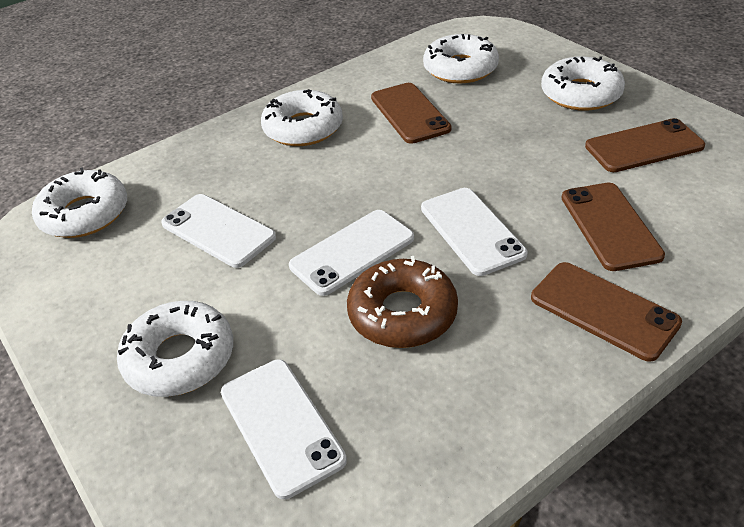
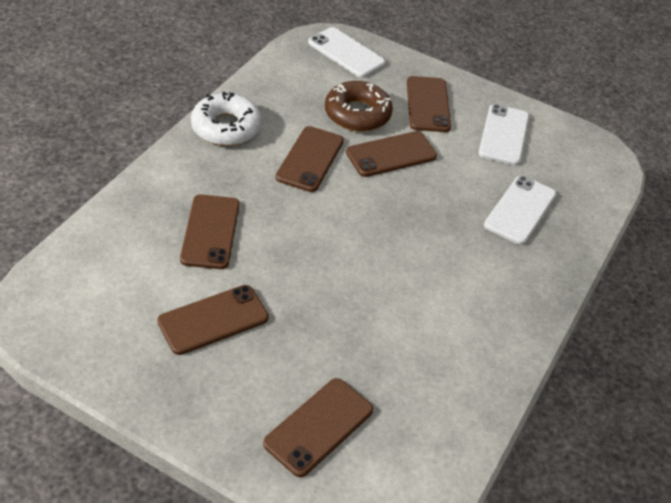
brown phone: 4 -> 6
white donut: 5 -> 1
white phone: 4 -> 3

